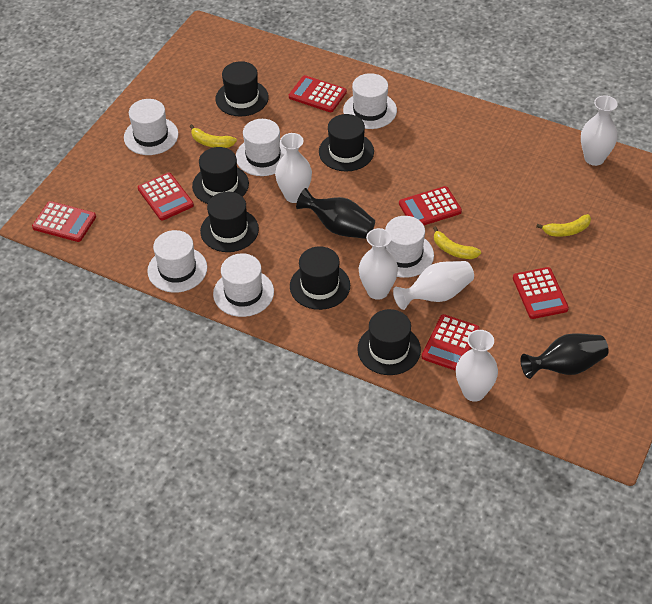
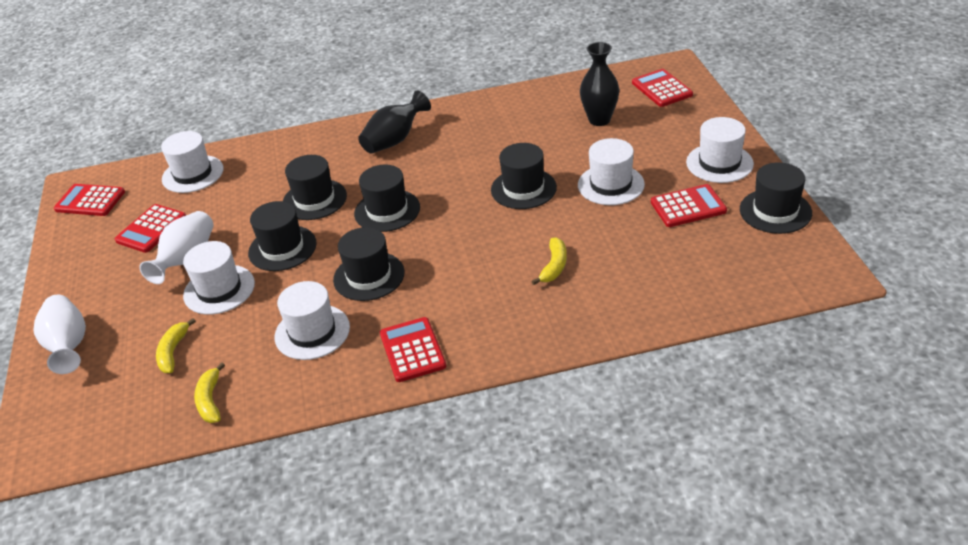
red calculator: 6 -> 5
white hat: 6 -> 5
white vase: 5 -> 2

